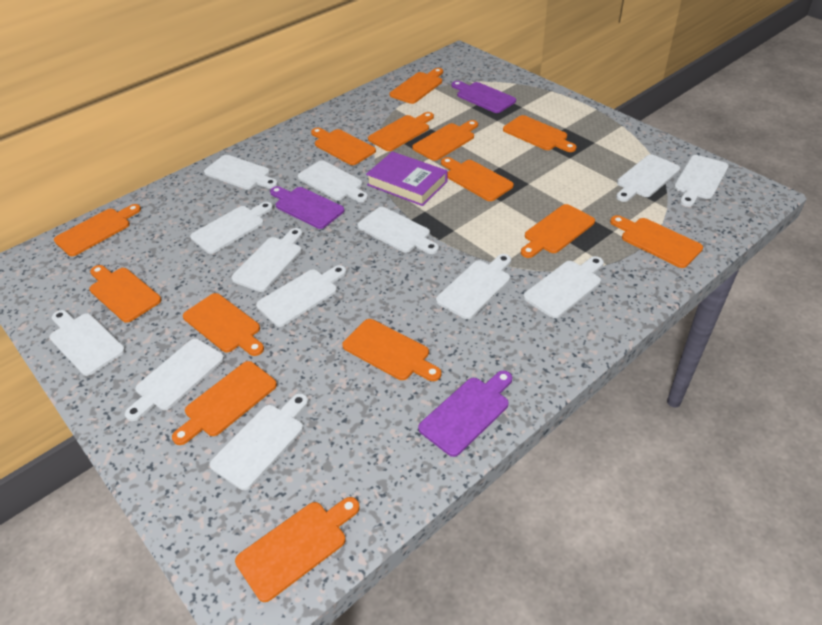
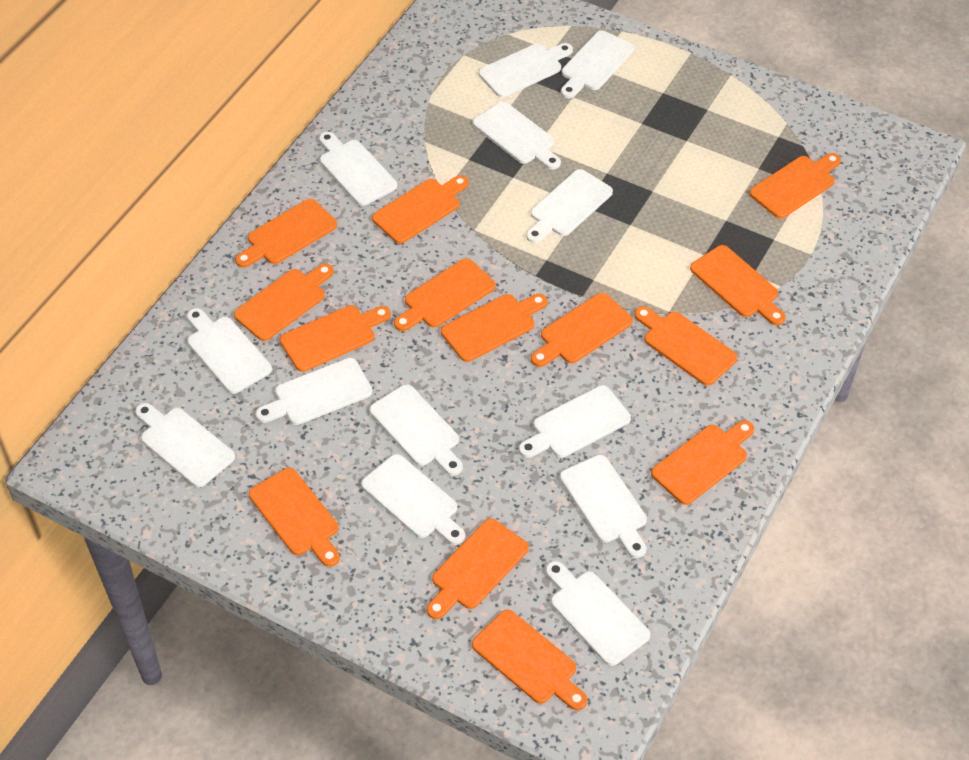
purple book: 1 -> 0
purple cutting board: 3 -> 0

